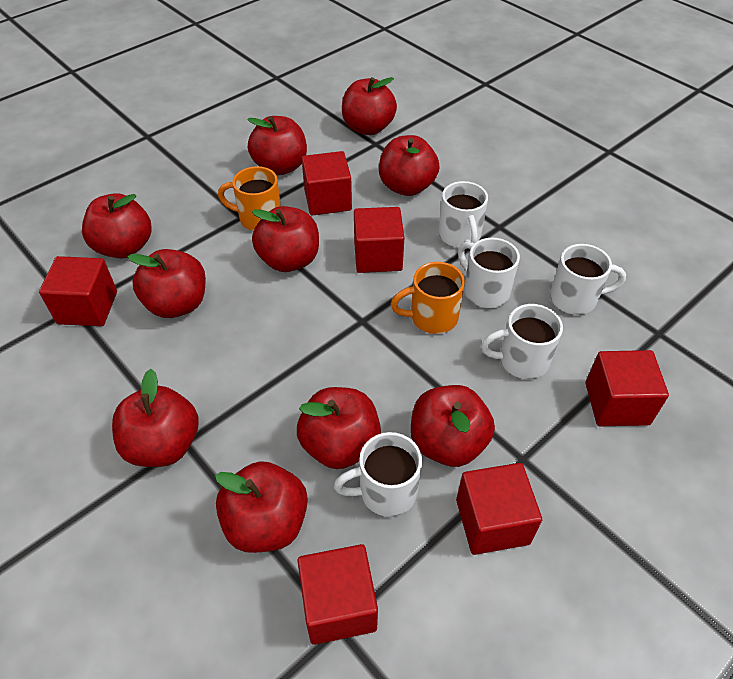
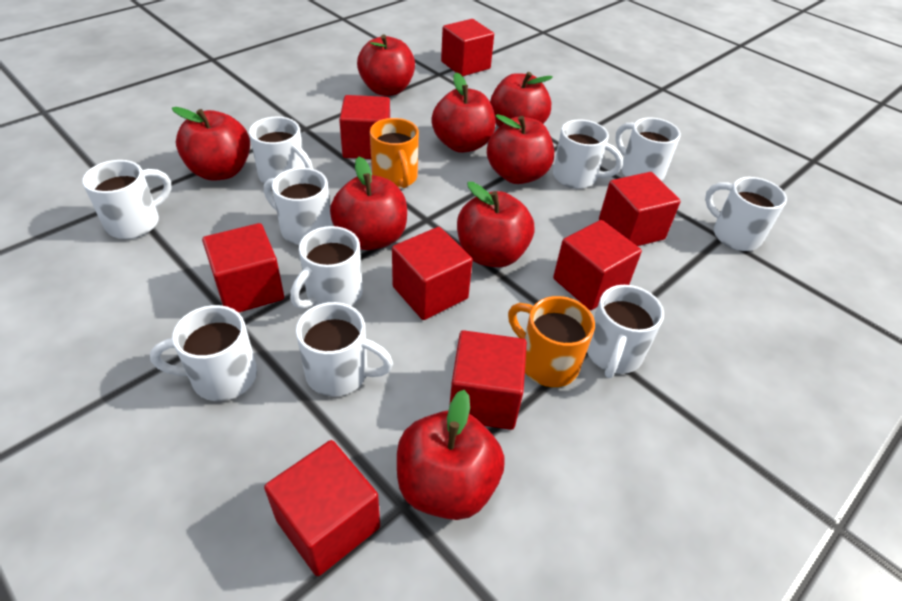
red apple: 10 -> 8
red cube: 6 -> 8
white mug: 5 -> 10

